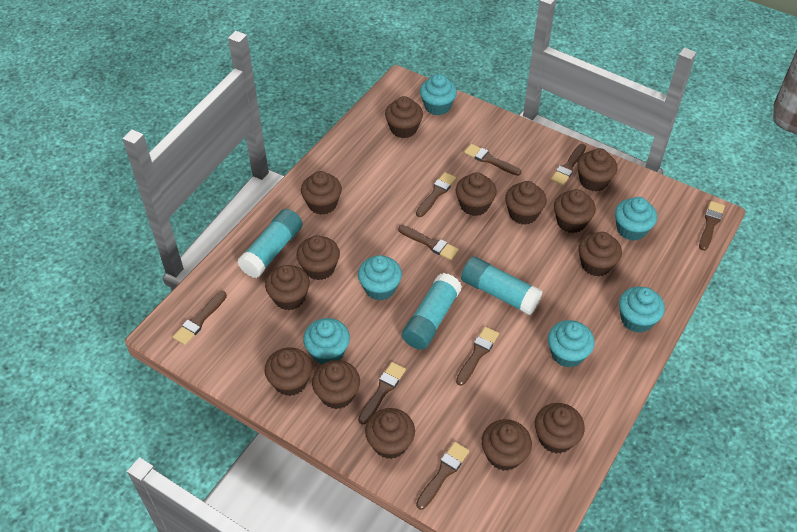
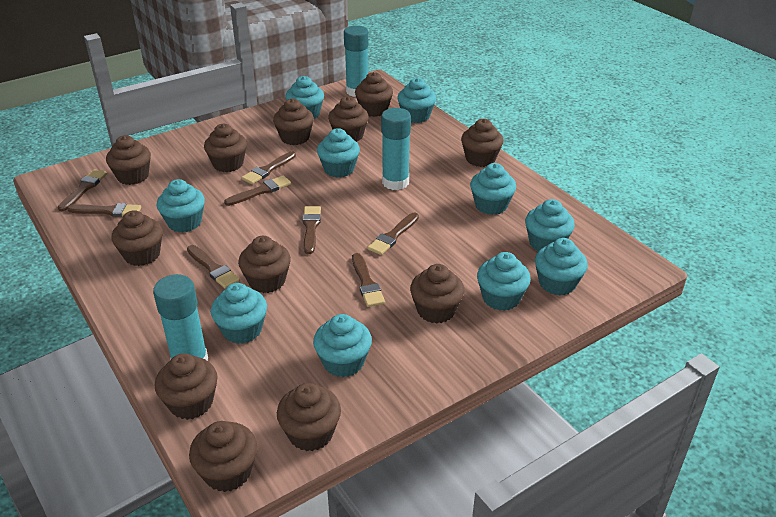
brown brush: 9 -> 8
brown cupcake: 14 -> 12
turquoise cupcake: 6 -> 10

